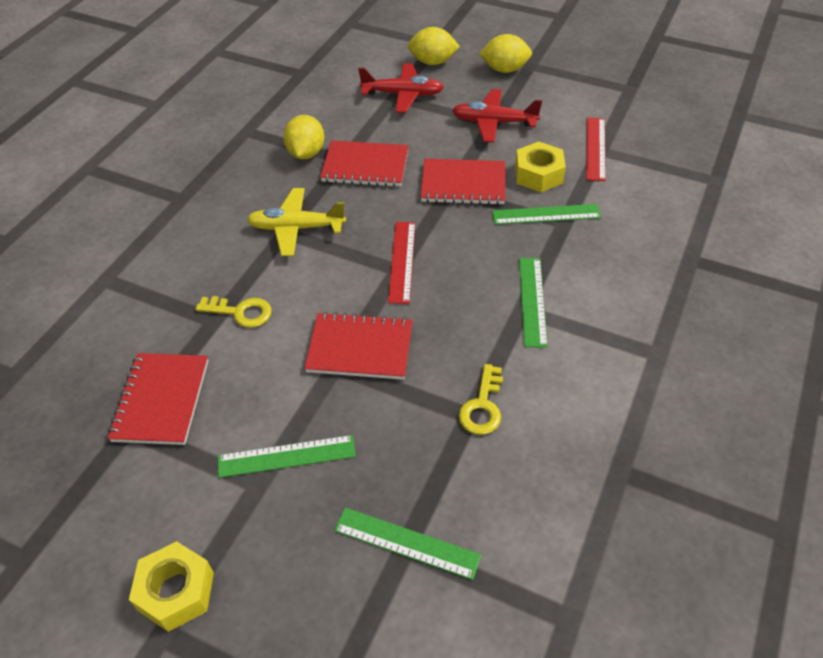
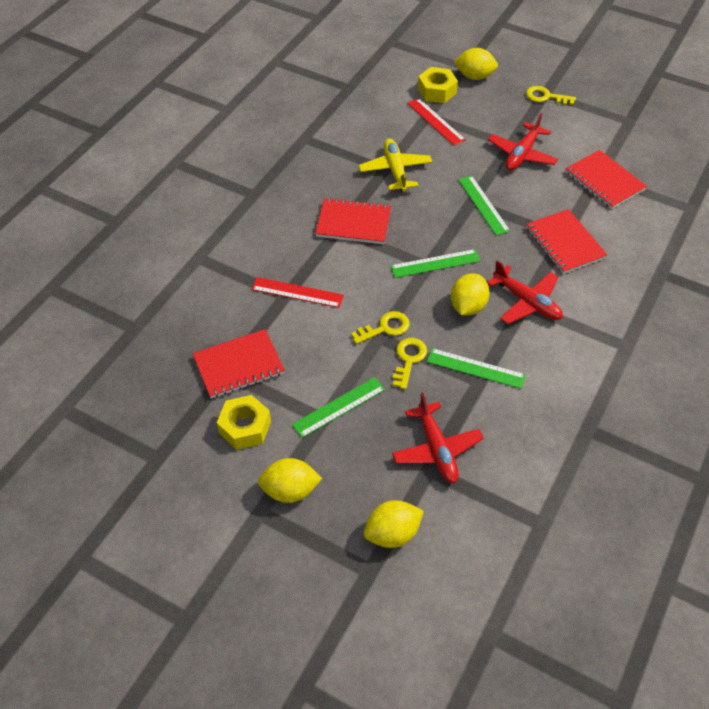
red plane: 2 -> 3
yellow key: 2 -> 3
yellow lemon: 3 -> 4

